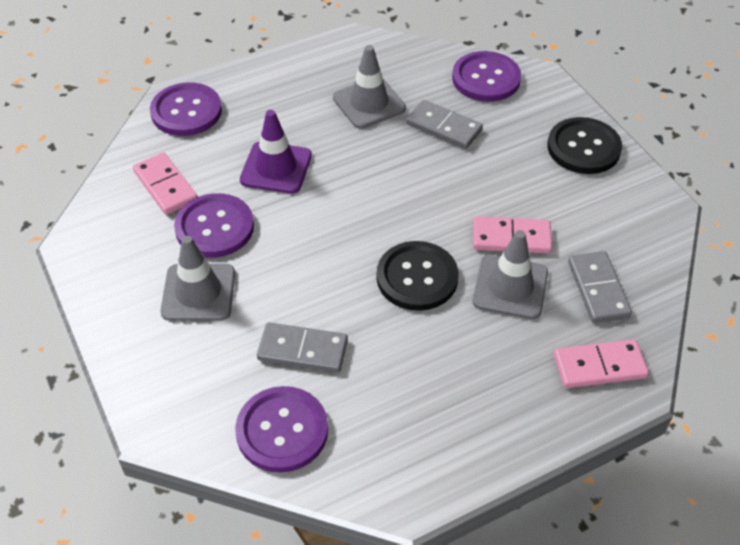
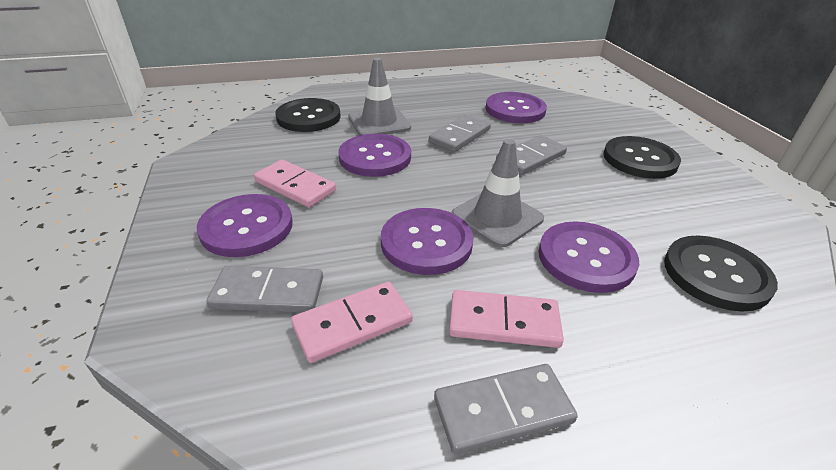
black button: 2 -> 3
grey domino: 3 -> 4
grey traffic cone: 3 -> 2
purple button: 4 -> 5
purple traffic cone: 1 -> 0

